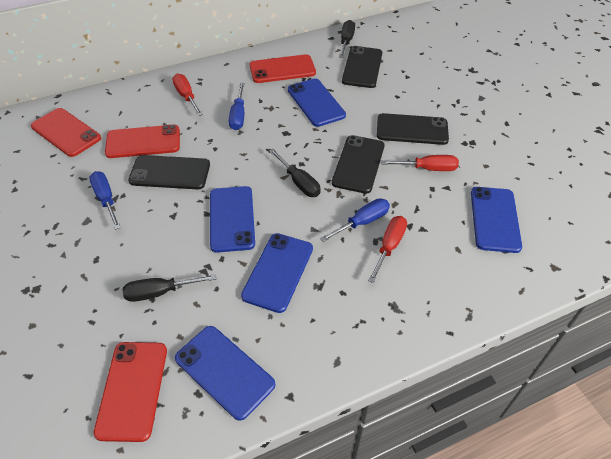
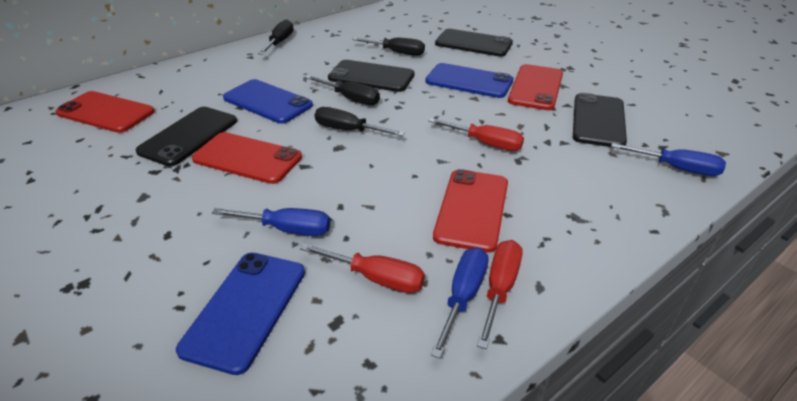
black screwdriver: 3 -> 4
blue phone: 5 -> 3

